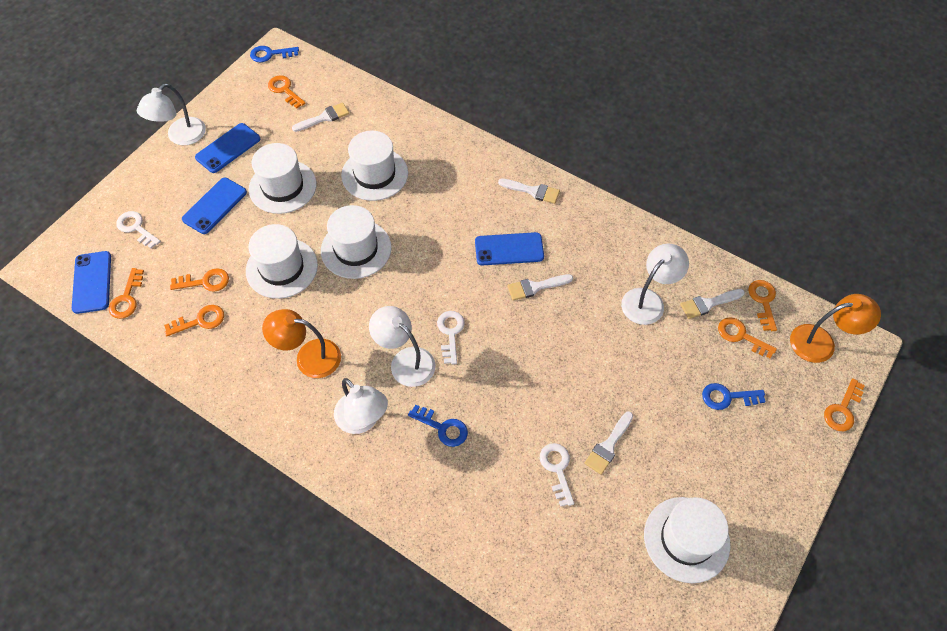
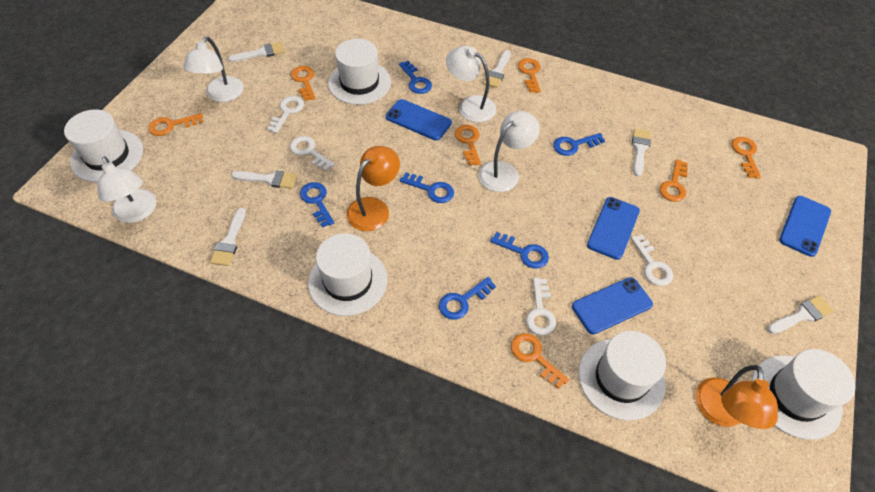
blue key: 3 -> 6
white brush: 5 -> 6
white key: 3 -> 4

